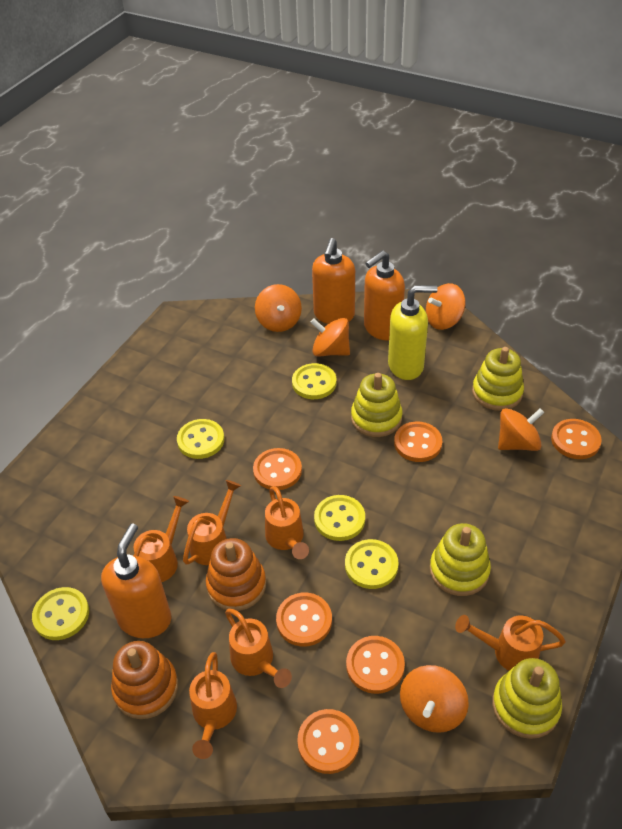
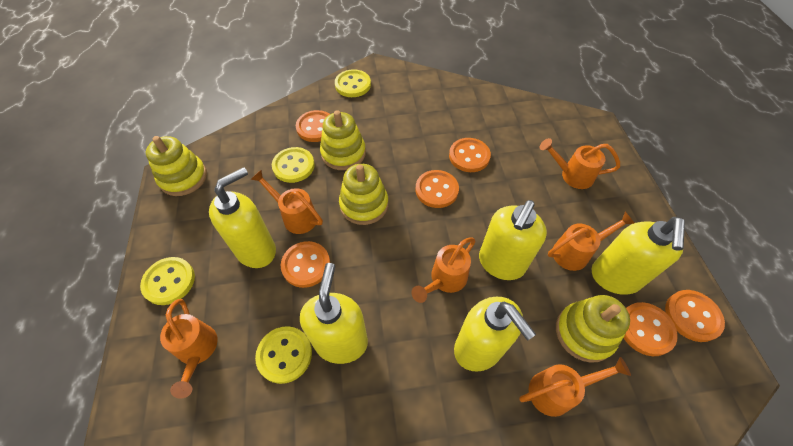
orange soap dispenser: 3 -> 0
orange spinning top: 5 -> 0
orange stacking toy: 2 -> 0
yellow button: 5 -> 4
yellow soap dispenser: 1 -> 5

